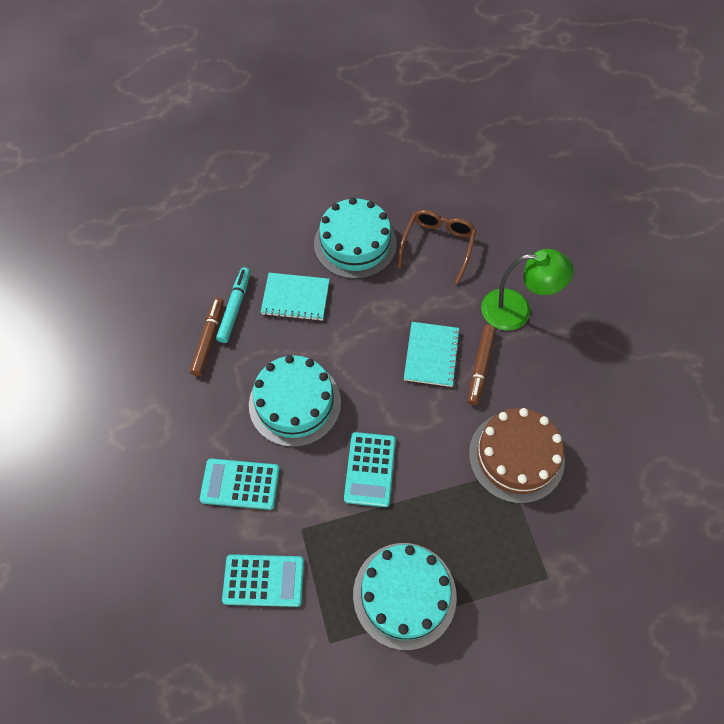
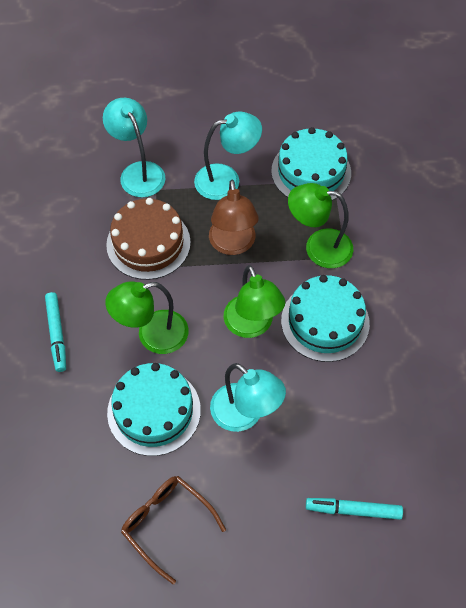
brown lamp: 0 -> 1
brown marker: 2 -> 0
green lamp: 1 -> 3
turquoise calculator: 3 -> 0
turquoise lamp: 0 -> 3
turquoise marker: 1 -> 2
turquoise notebook: 2 -> 0

